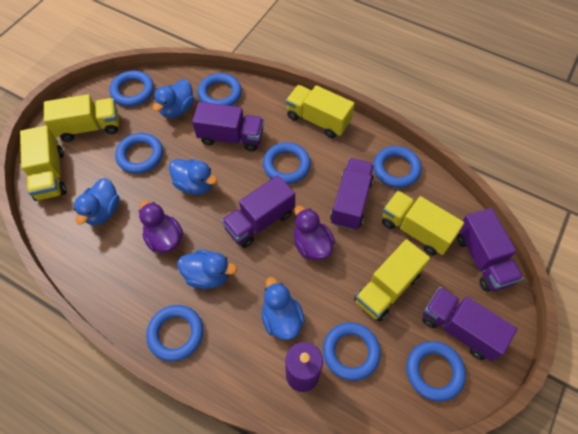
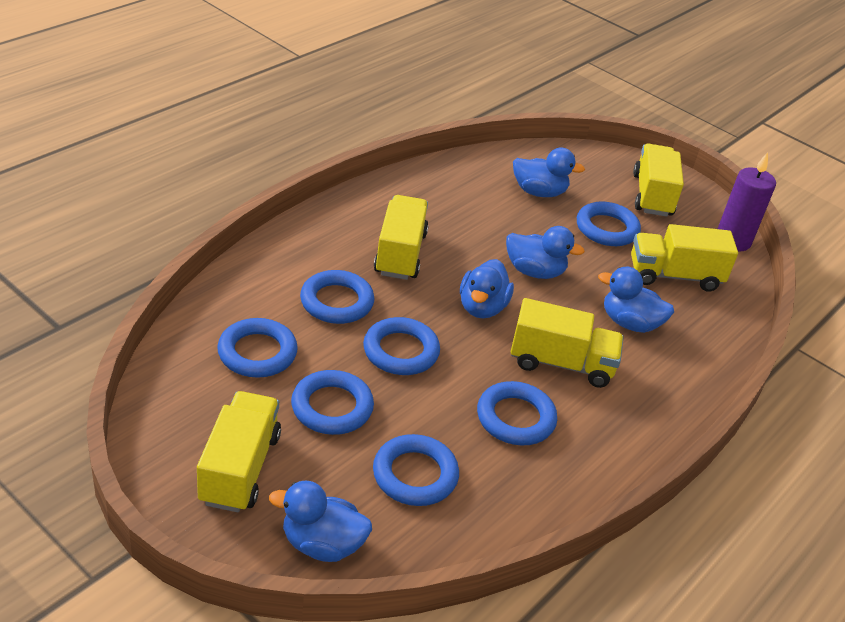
blue ring: 8 -> 7
purple duck: 2 -> 0
purple truck: 5 -> 0

